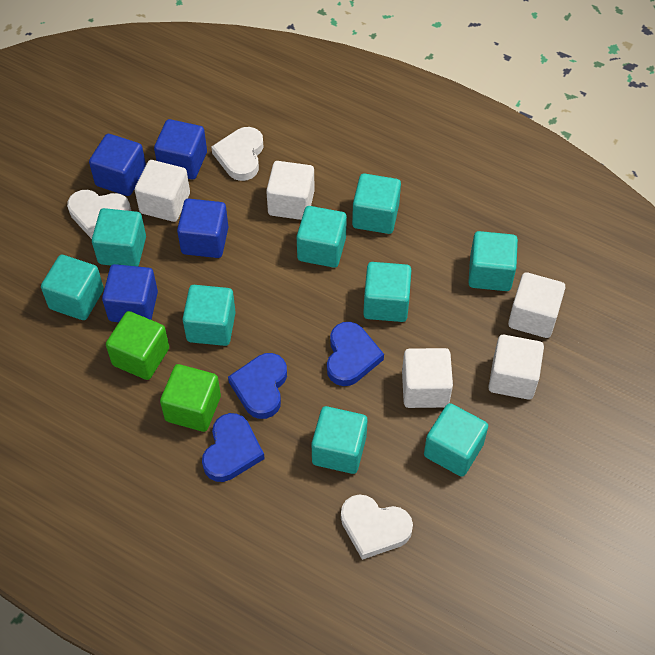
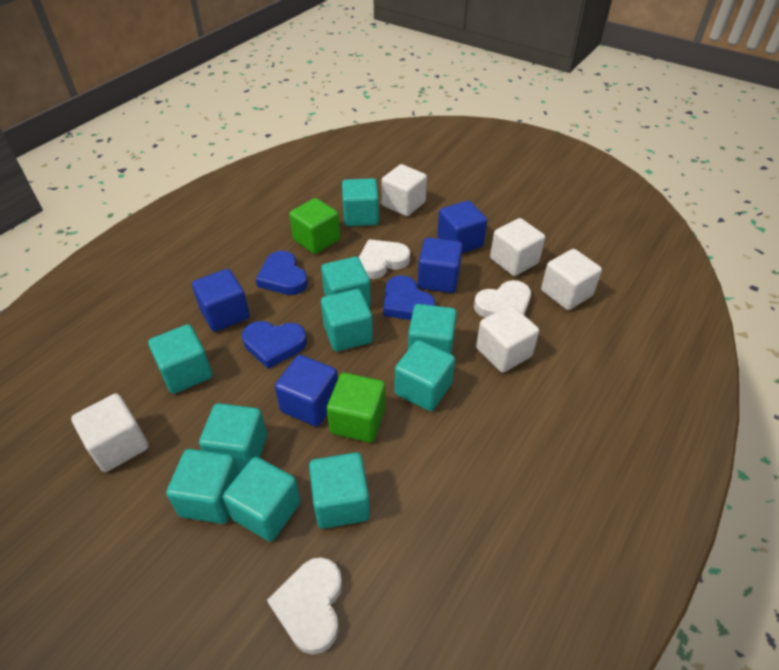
turquoise cube: 9 -> 10

